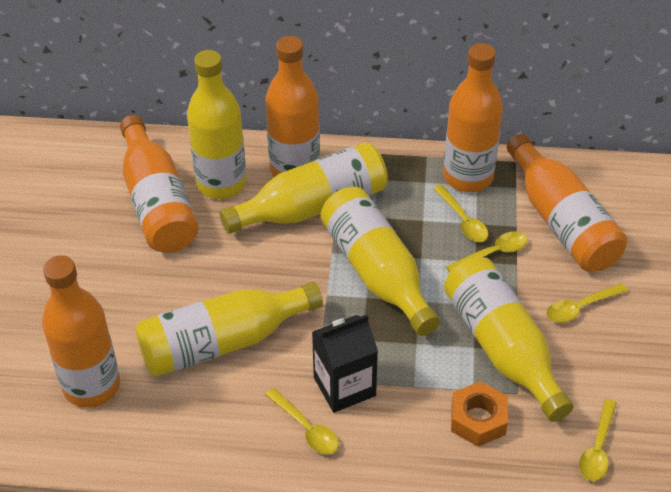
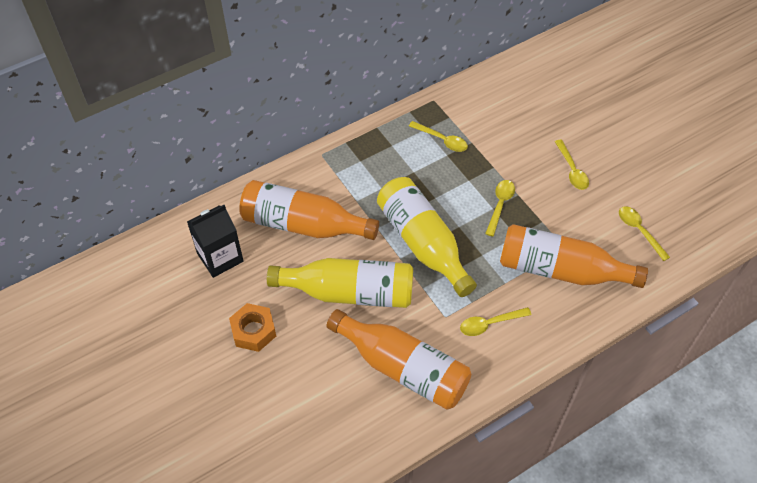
orange bottle: 5 -> 3
yellow bottle: 5 -> 2

